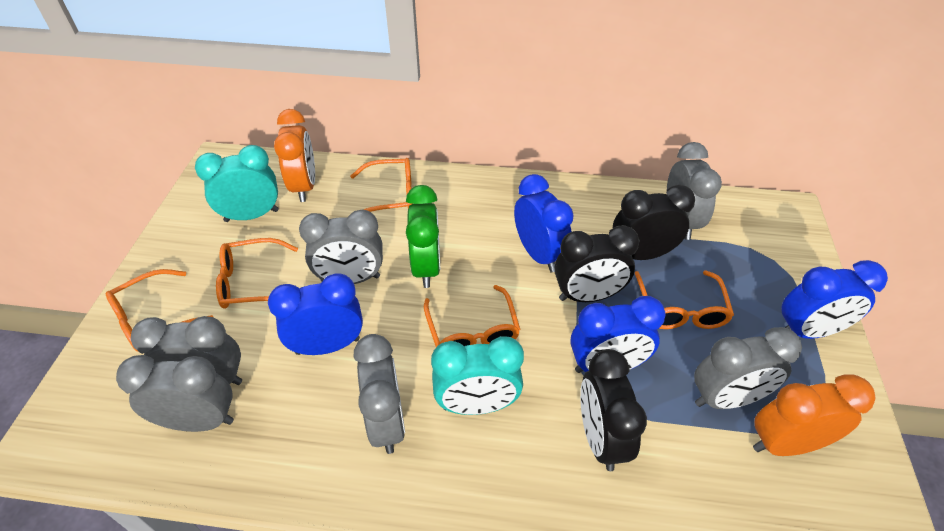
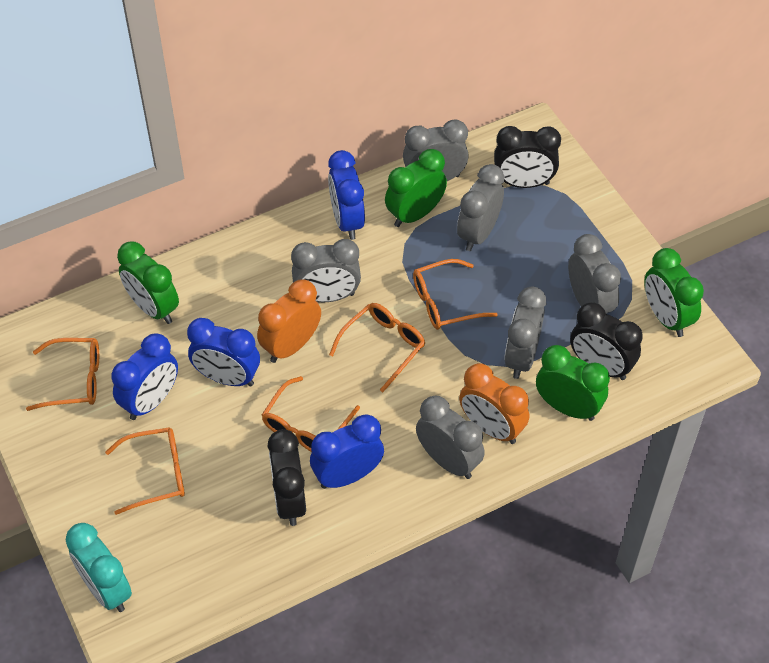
green clock: 1 -> 4
turquoise clock: 2 -> 1

